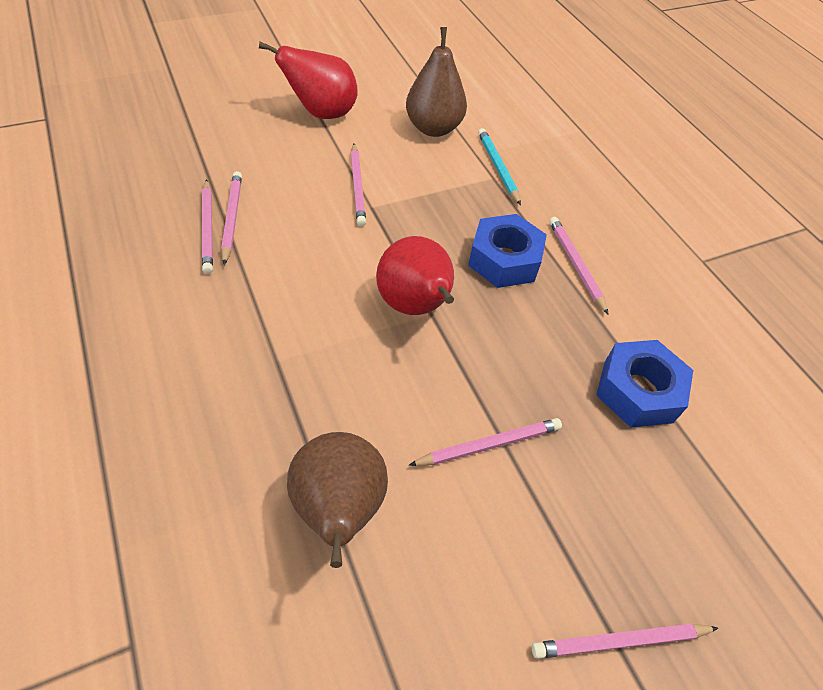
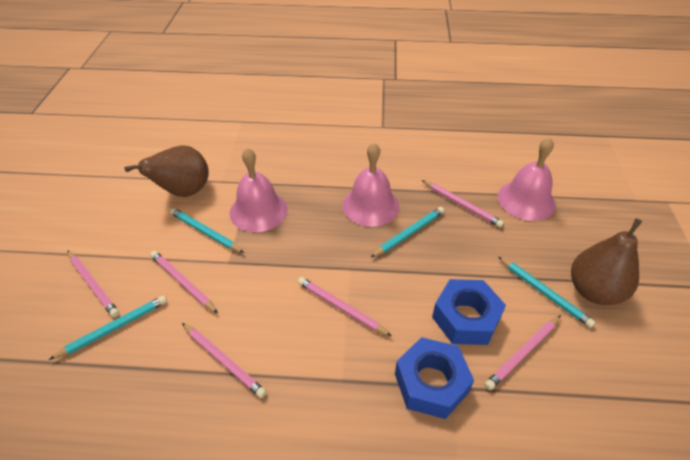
pink bell: 0 -> 3
red pear: 2 -> 0
turquoise pencil: 1 -> 4

